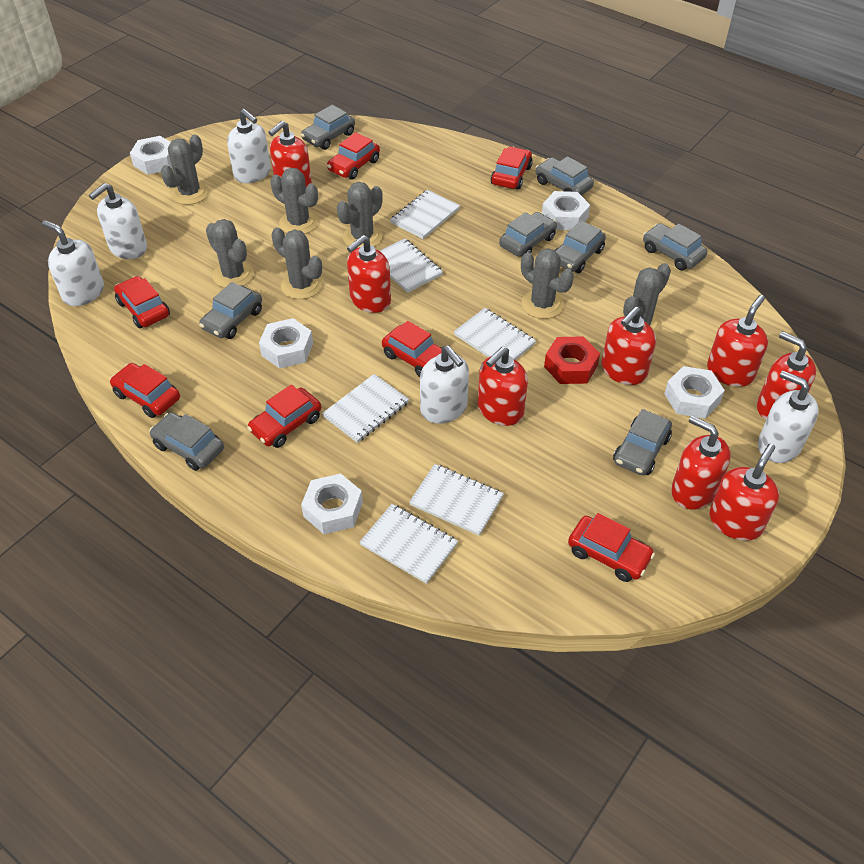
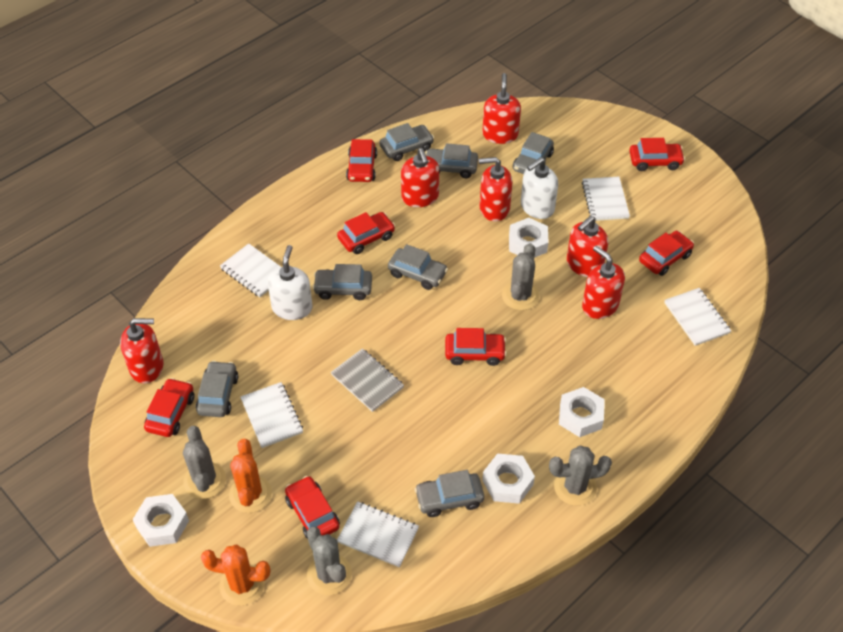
grey cactus: 7 -> 4
grey car: 8 -> 7
grey notebook: 0 -> 1
orange cactus: 0 -> 2
red nut: 1 -> 0
red soap dispenser: 8 -> 6
white notebook: 6 -> 5
white nut: 5 -> 4
white soap dispenser: 5 -> 2

